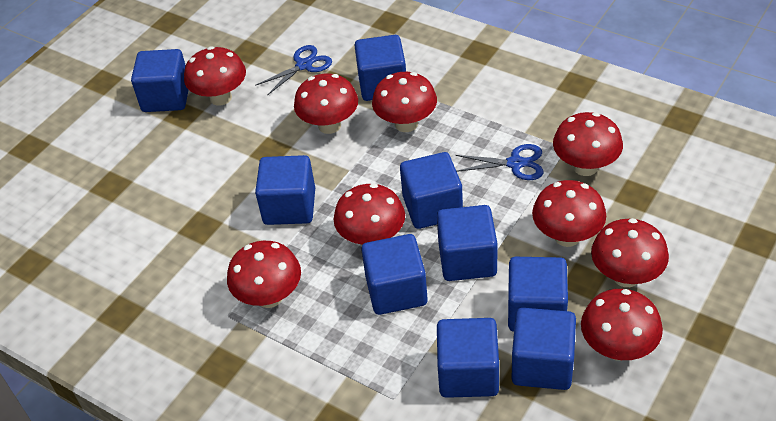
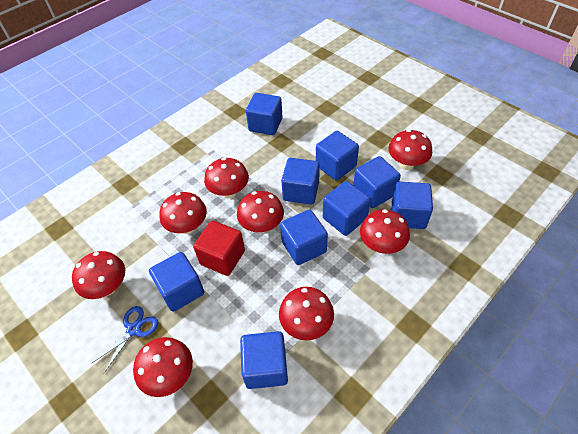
blue scissors: 2 -> 1
red cube: 0 -> 1
red mushroom: 9 -> 8

